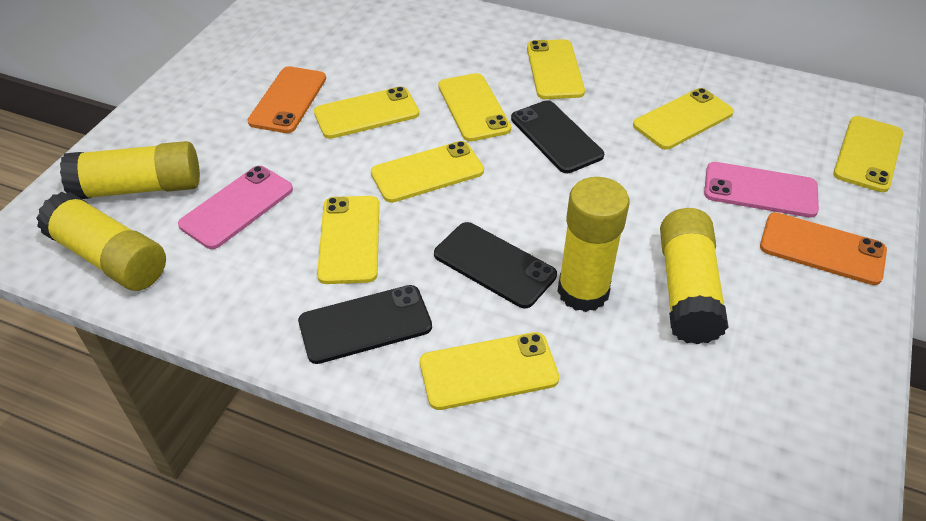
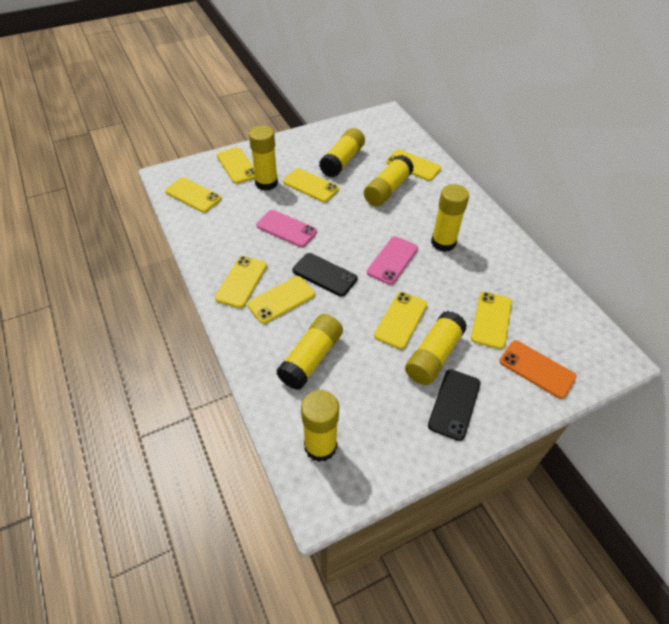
black phone: 3 -> 2
orange phone: 2 -> 1
yellow glue stick: 4 -> 7

